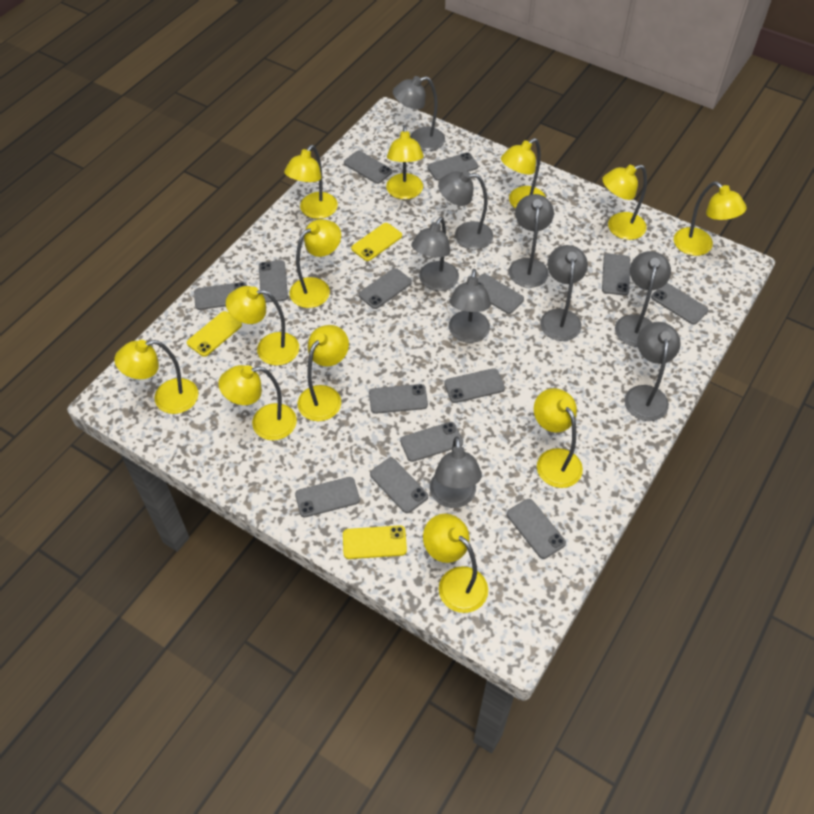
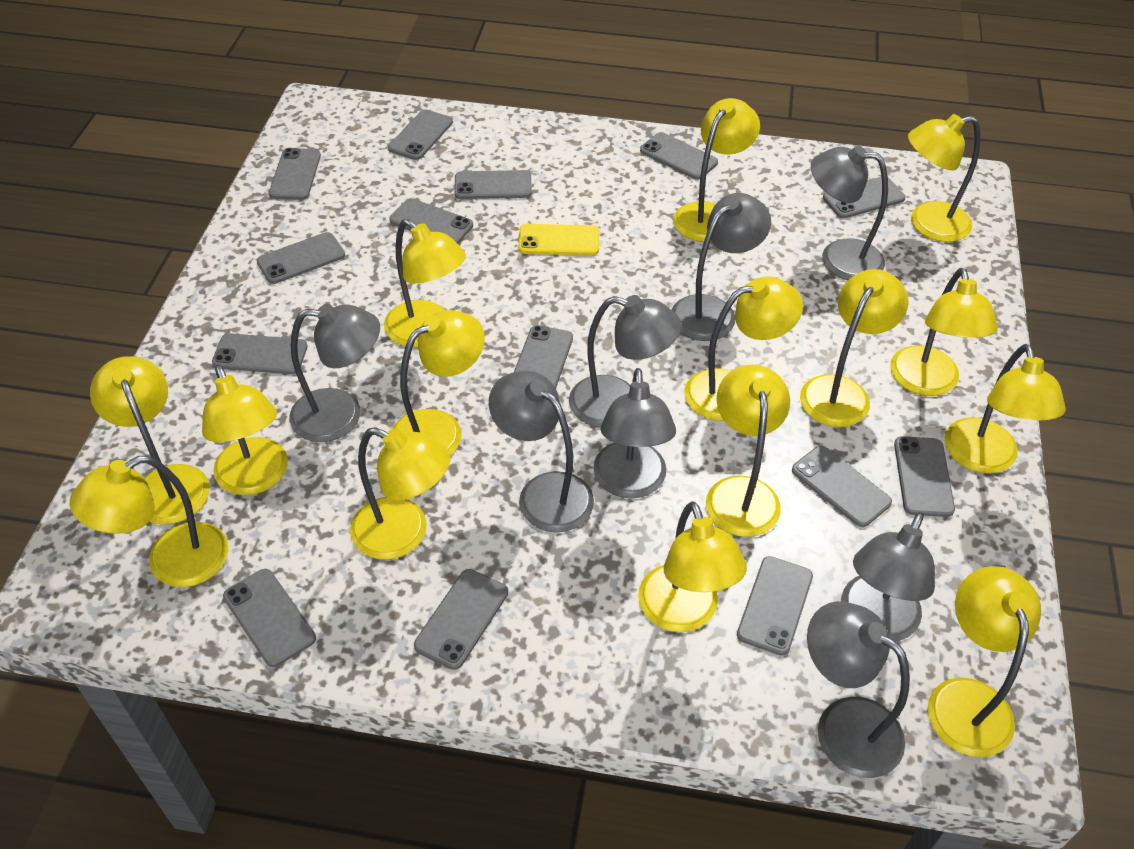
grey lamp: 9 -> 8
yellow lamp: 12 -> 15
yellow phone: 3 -> 1

